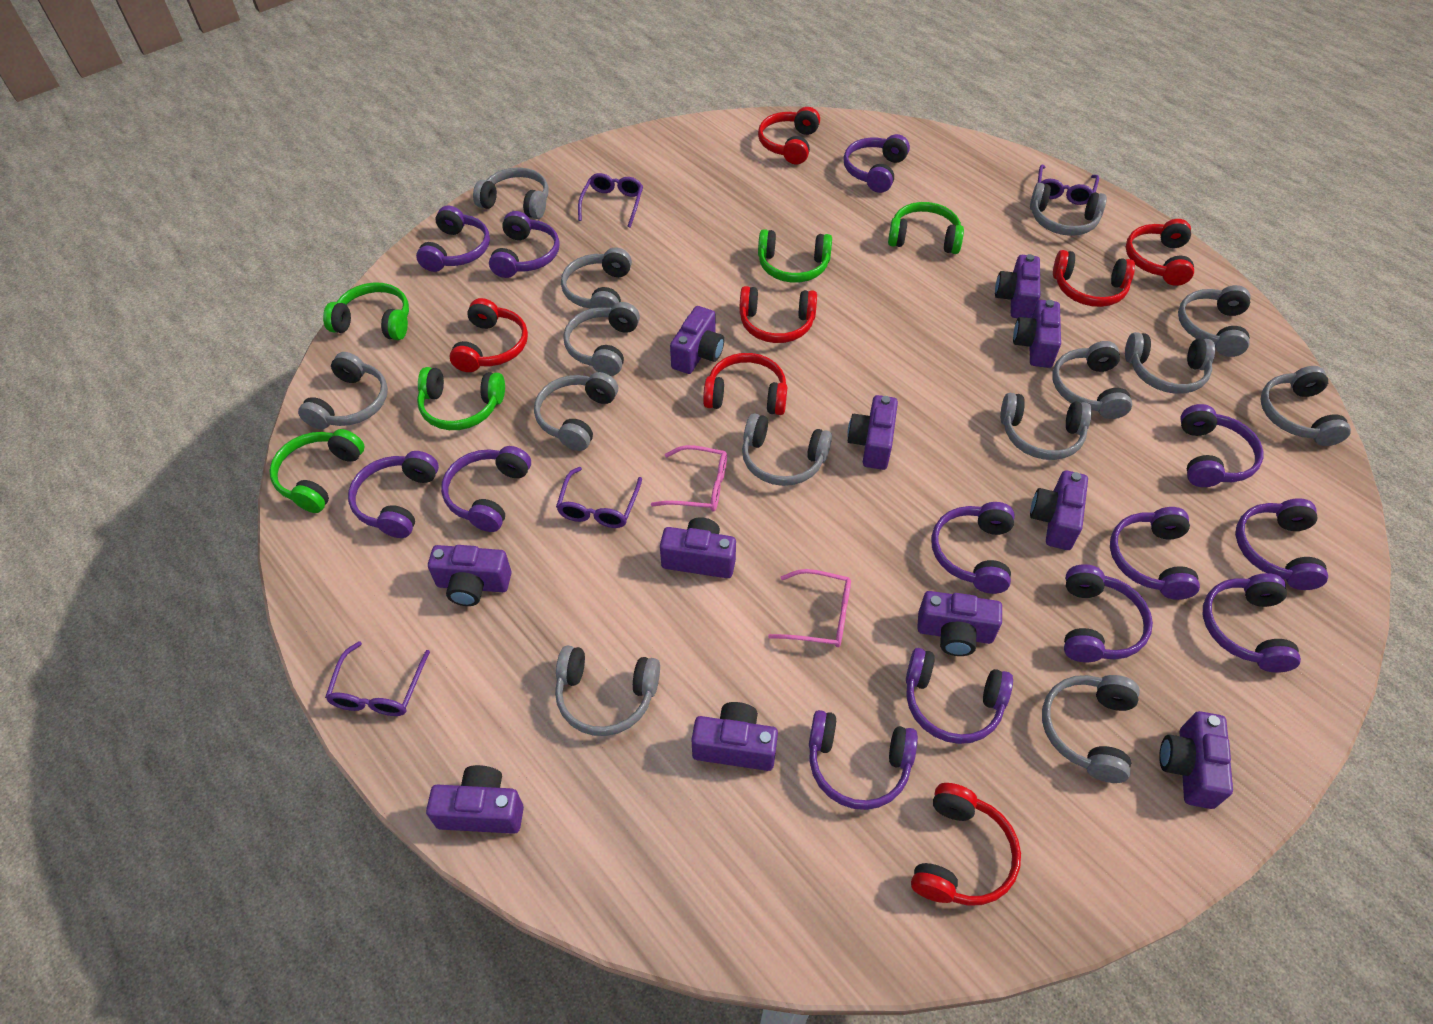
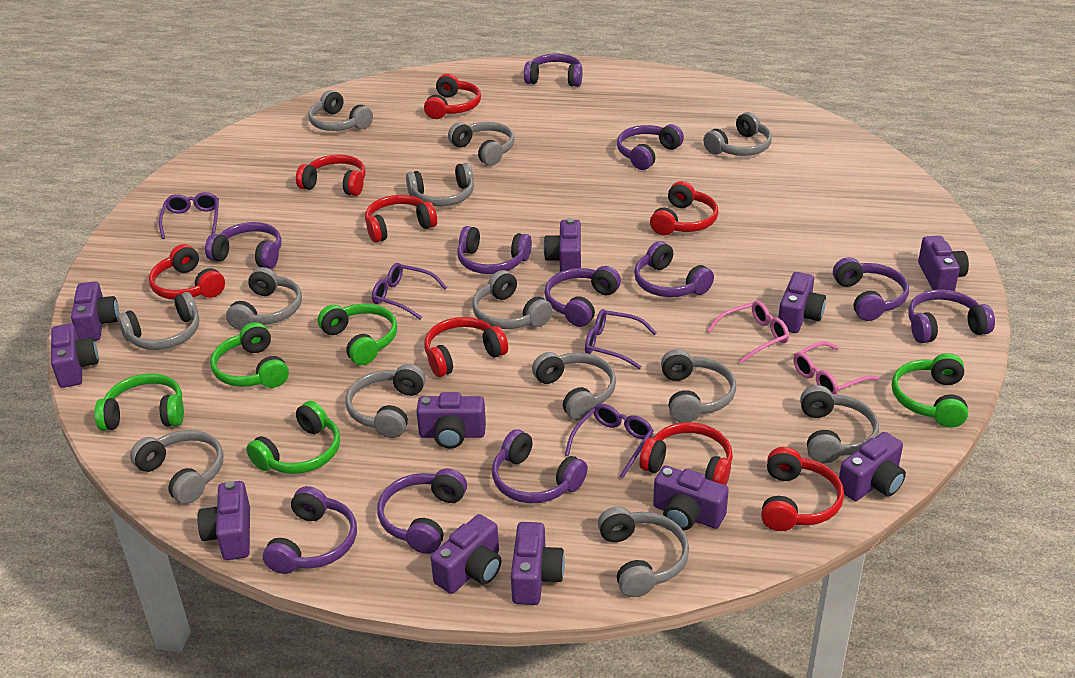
grey headphones: 14 -> 13
purple headphones: 13 -> 11
red headphones: 7 -> 8

